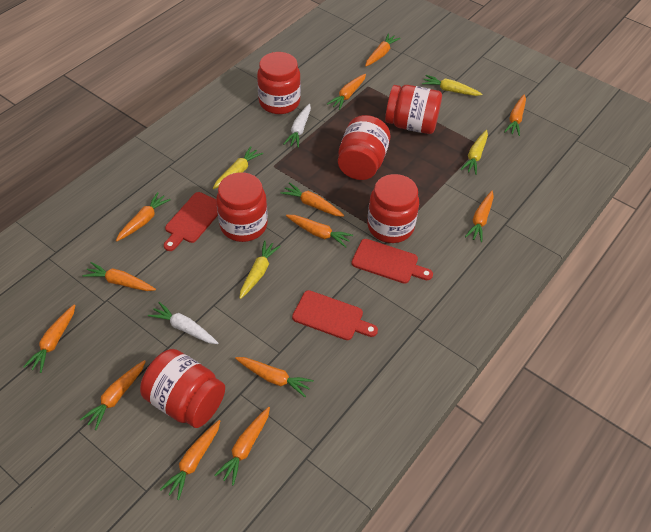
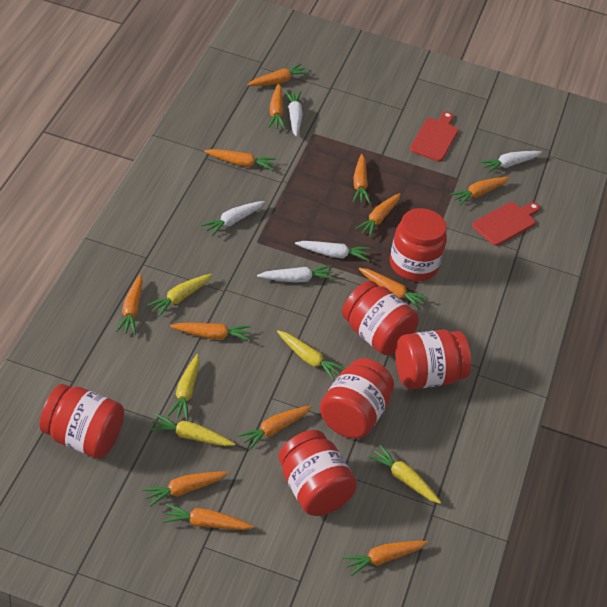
red cutting board: 3 -> 2
white carrot: 2 -> 5
yellow carrot: 4 -> 5

